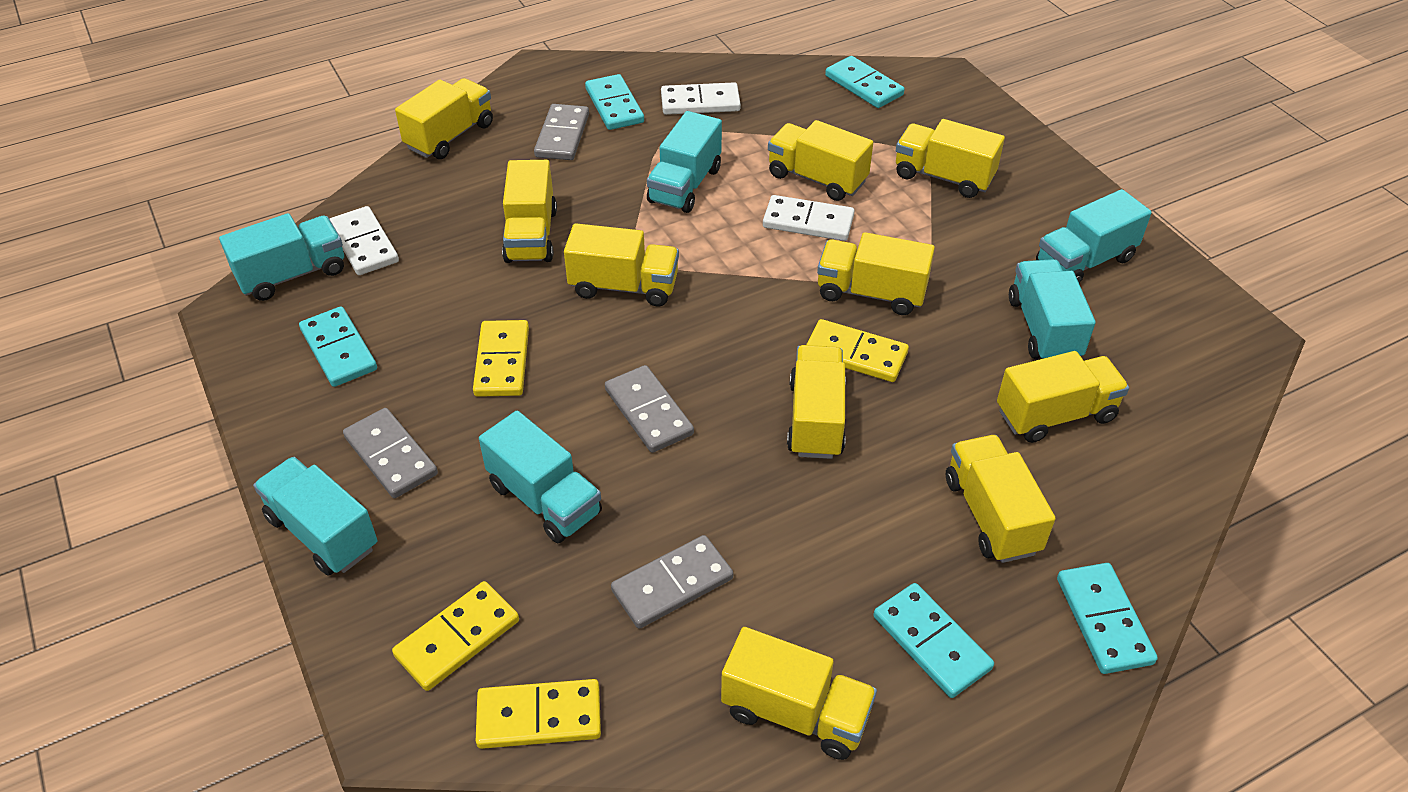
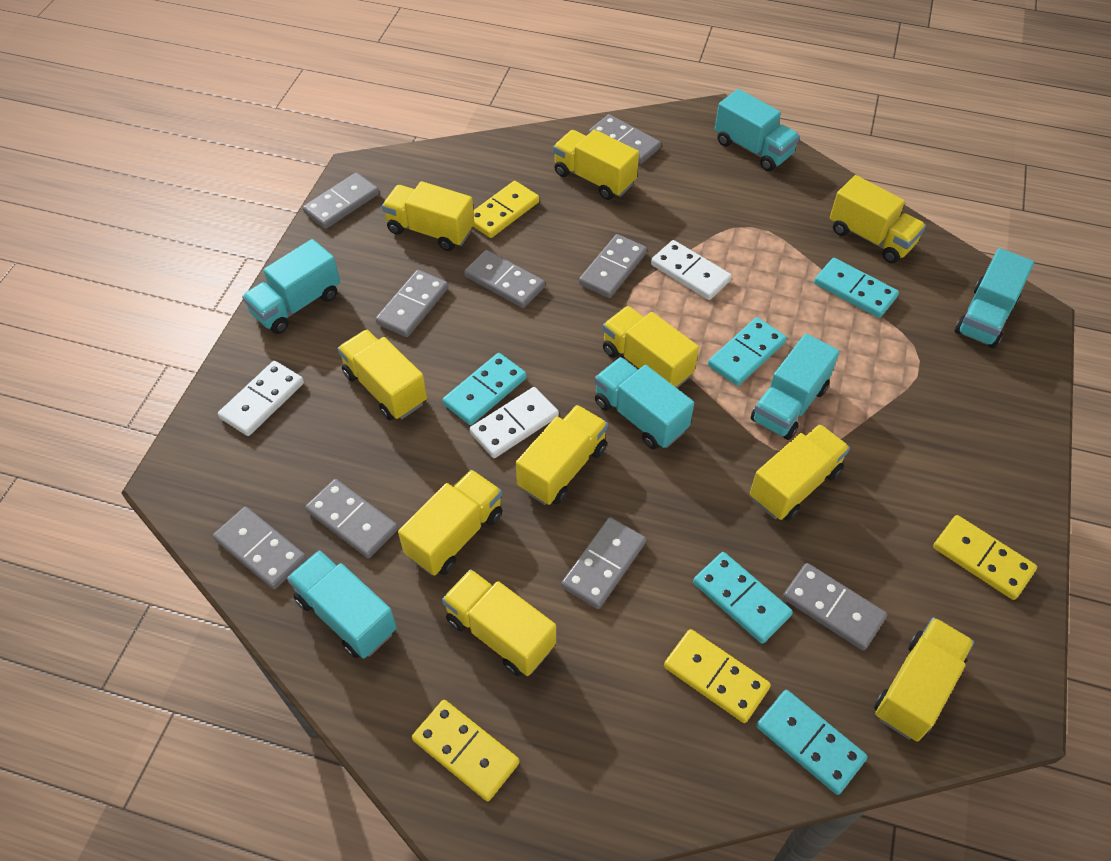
grey domino: 4 -> 9

